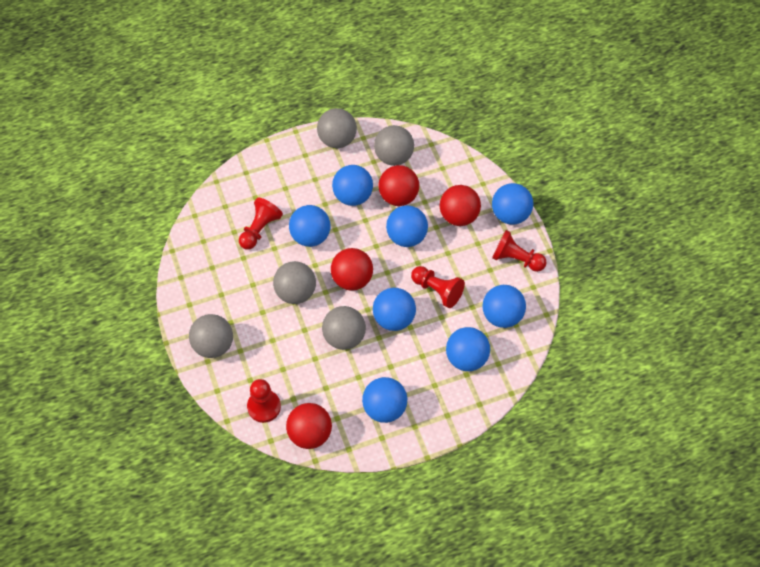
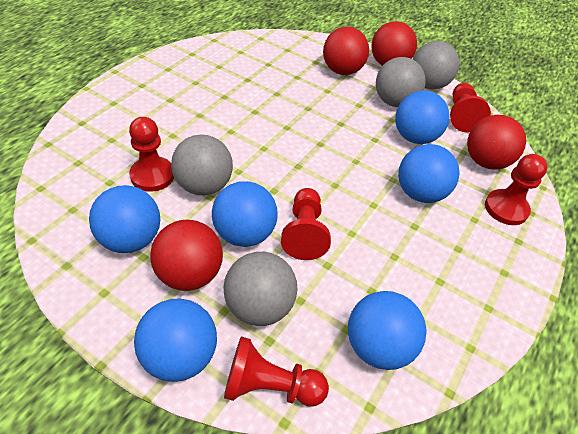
blue ball: 8 -> 6
grey ball: 5 -> 4
red pawn: 4 -> 5

